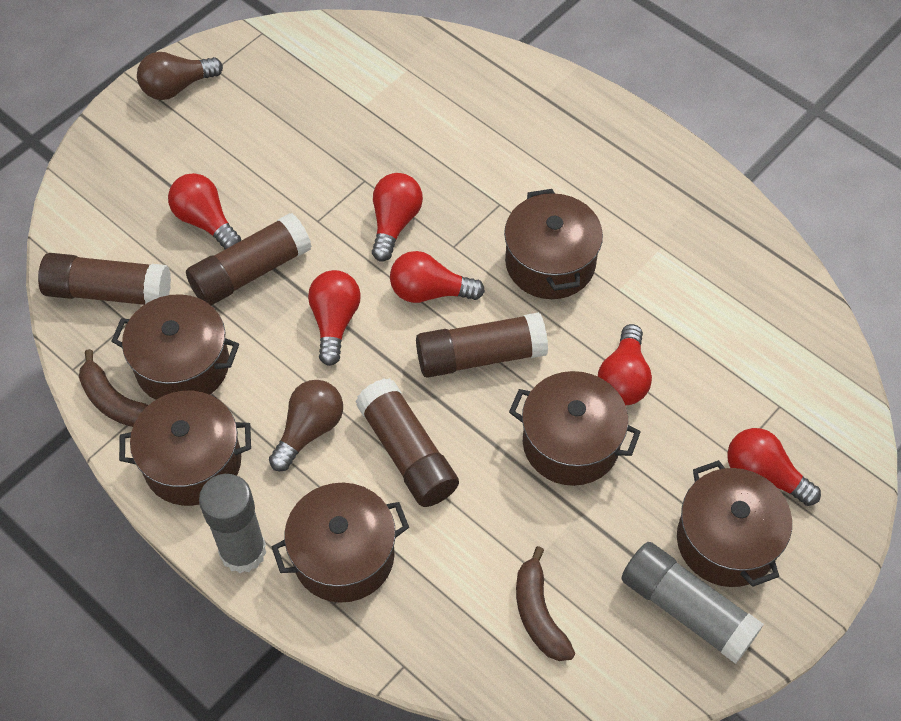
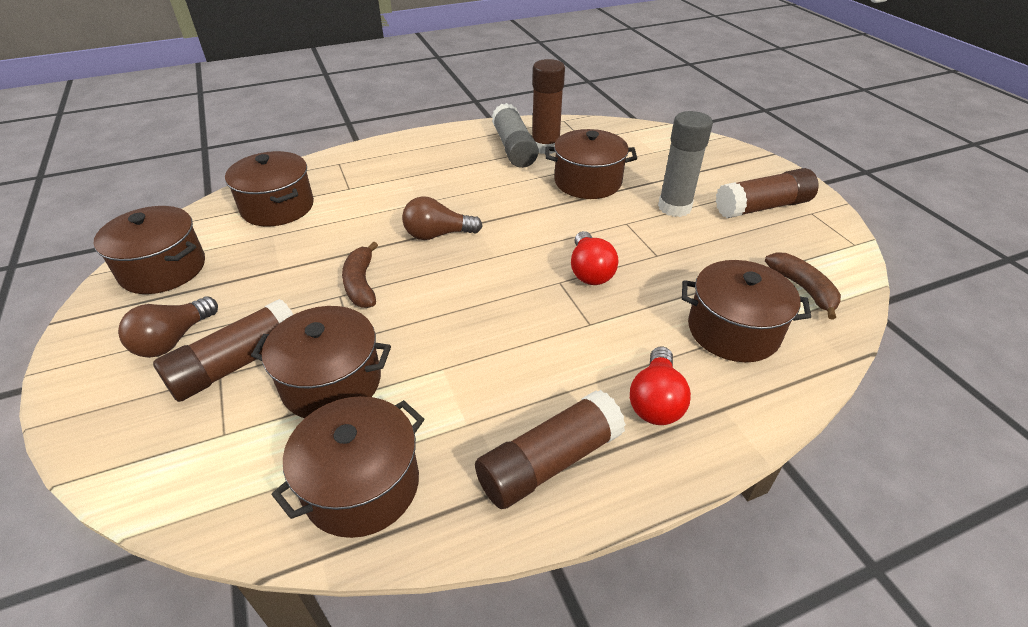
red light bulb: 6 -> 2

